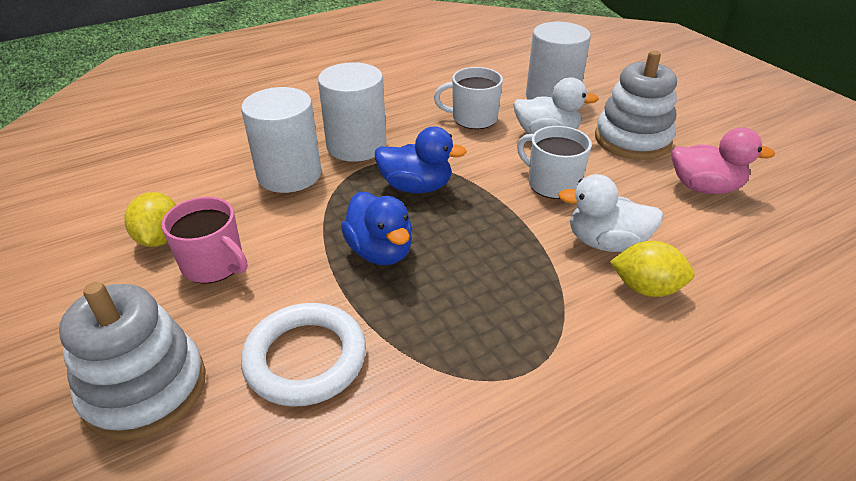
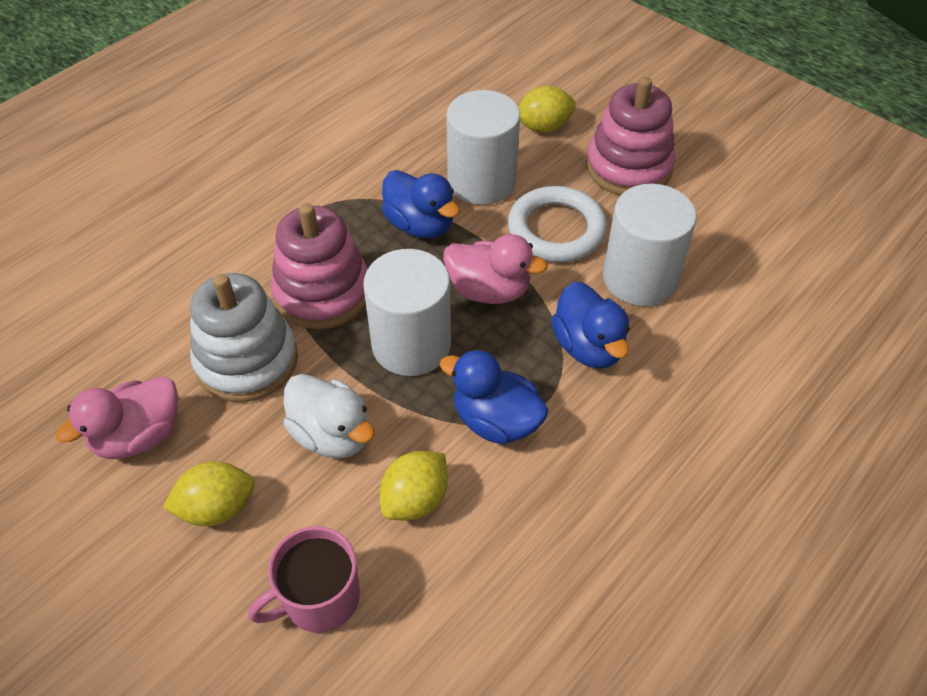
blue duck: 2 -> 3
pink duck: 1 -> 2
pink stacking toy: 0 -> 2
white duck: 2 -> 1
white mug: 2 -> 0
white stacking toy: 2 -> 1
yellow lemon: 2 -> 3

